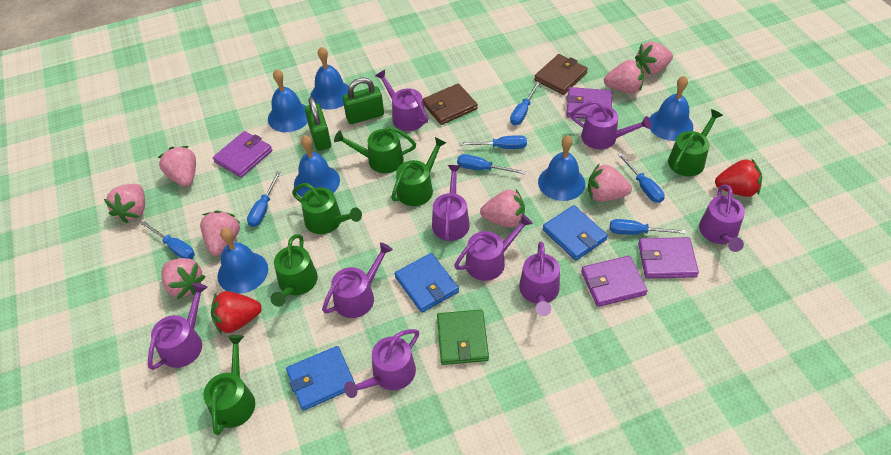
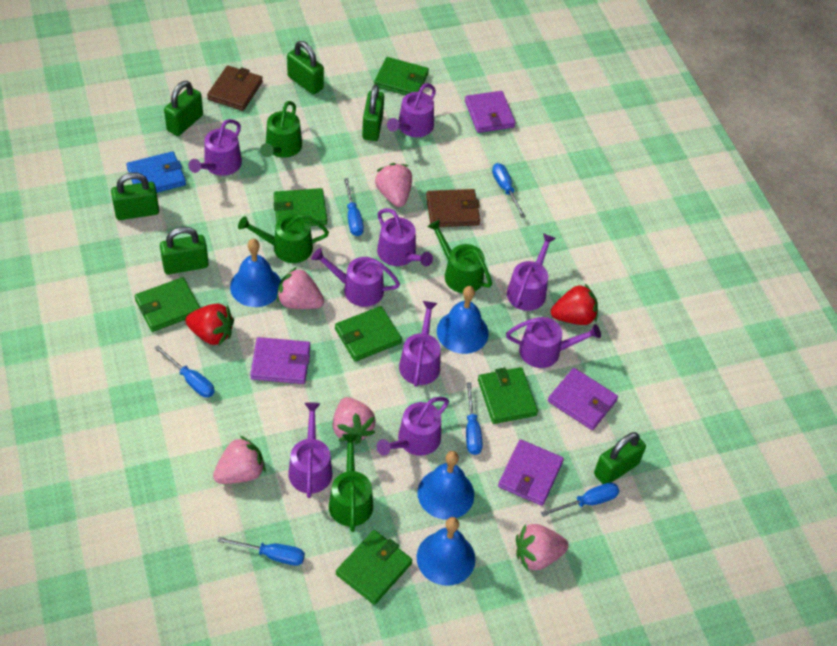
blue bell: 6 -> 4
blue screwdriver: 7 -> 6
blue wallet: 3 -> 1
green padlock: 2 -> 6
green wallet: 1 -> 6
green watering can: 6 -> 4
pink strawberry: 8 -> 5

